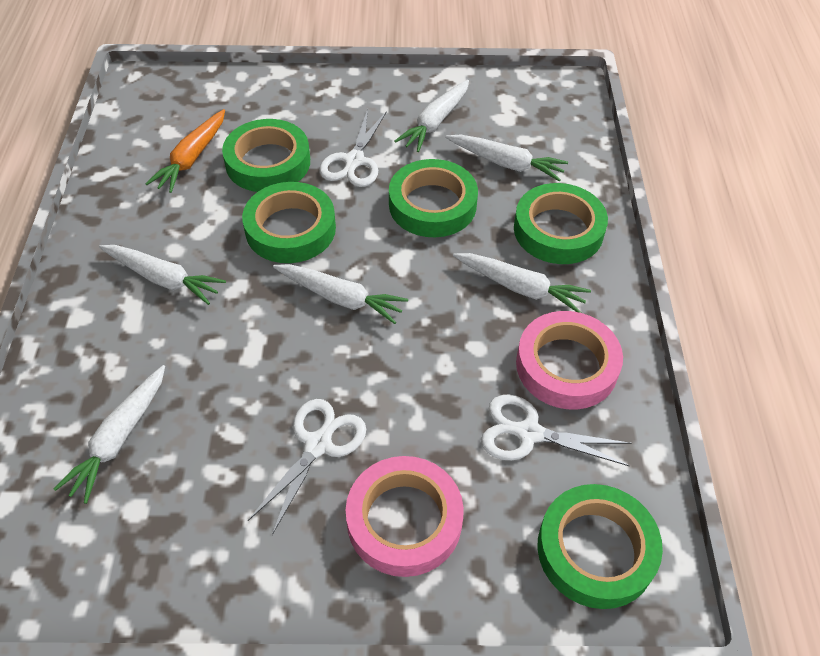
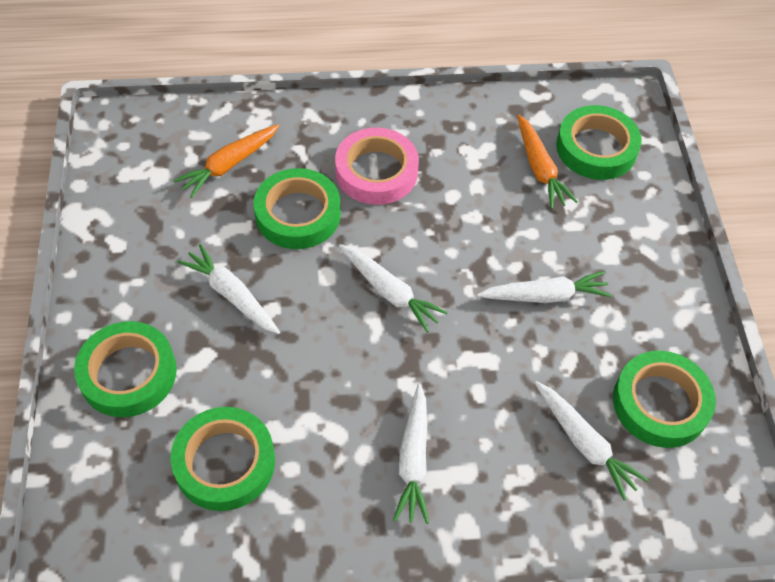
orange carrot: 1 -> 2
pink tape: 2 -> 1
white carrot: 6 -> 5
white scissors: 3 -> 0

